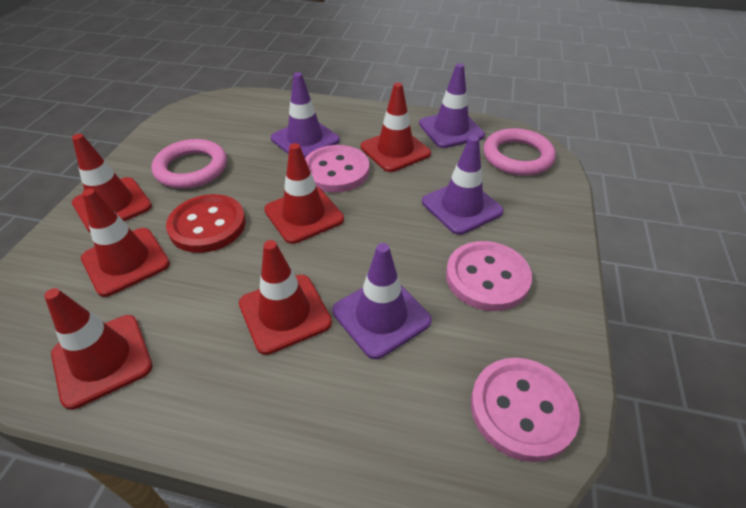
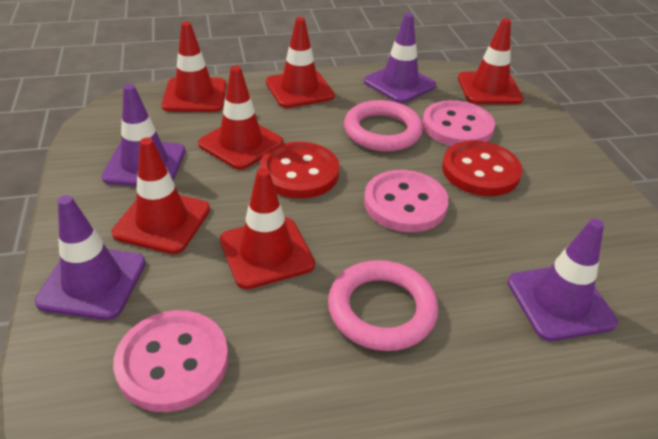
red button: 1 -> 2

